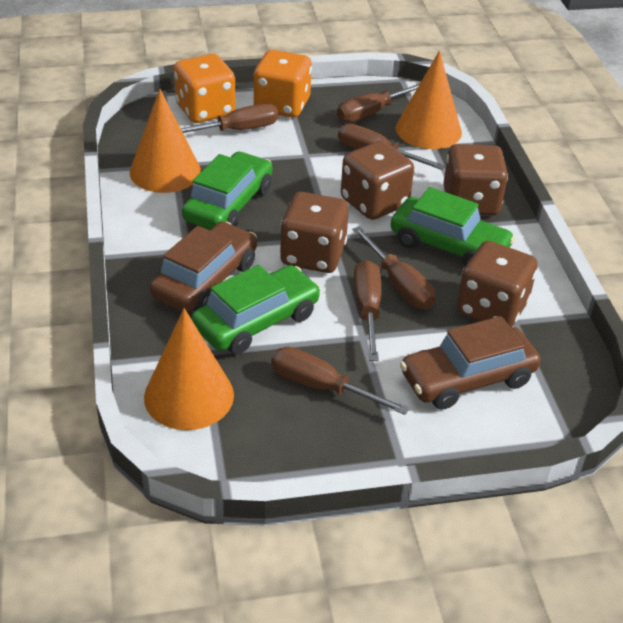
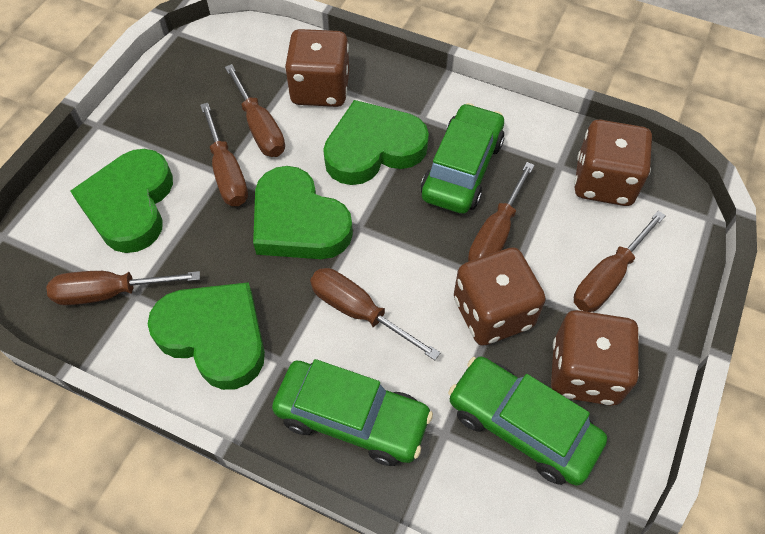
brown car: 2 -> 0
green heart: 0 -> 4
orange cone: 3 -> 0
orange dice: 2 -> 0

